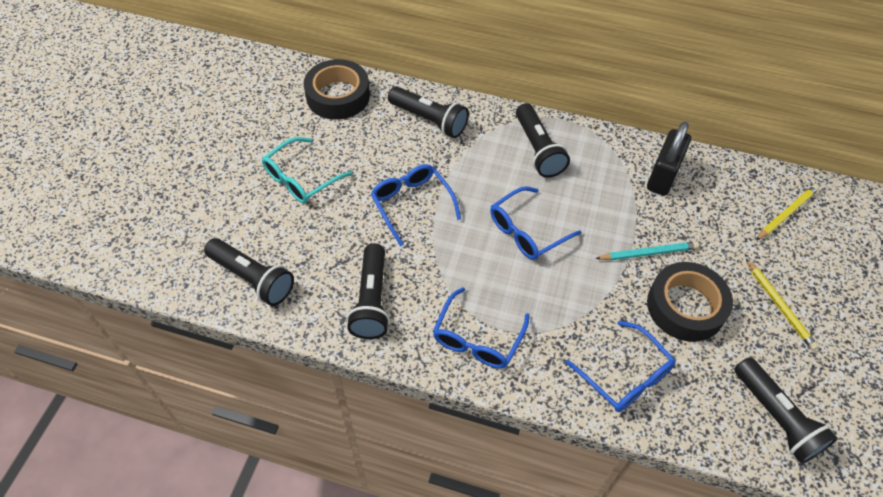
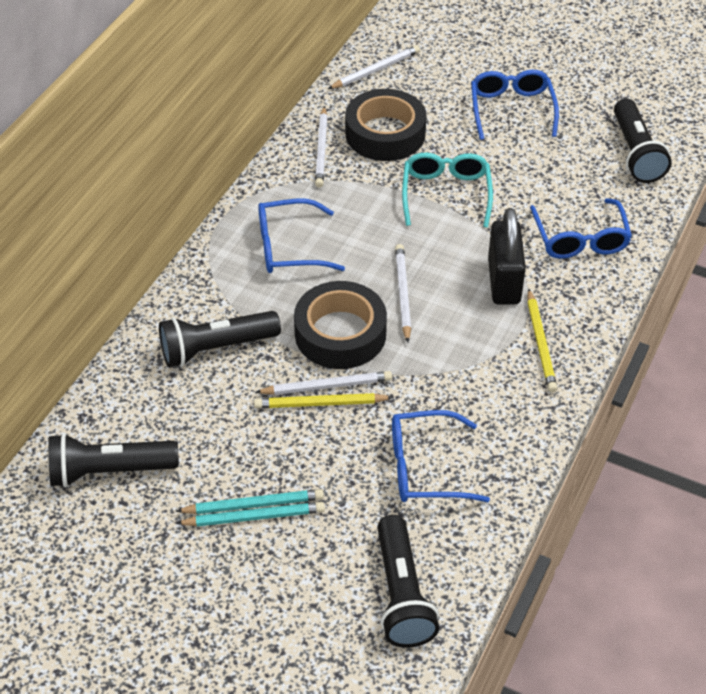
black flashlight: 5 -> 4
turquoise pencil: 1 -> 2
white pencil: 0 -> 4

